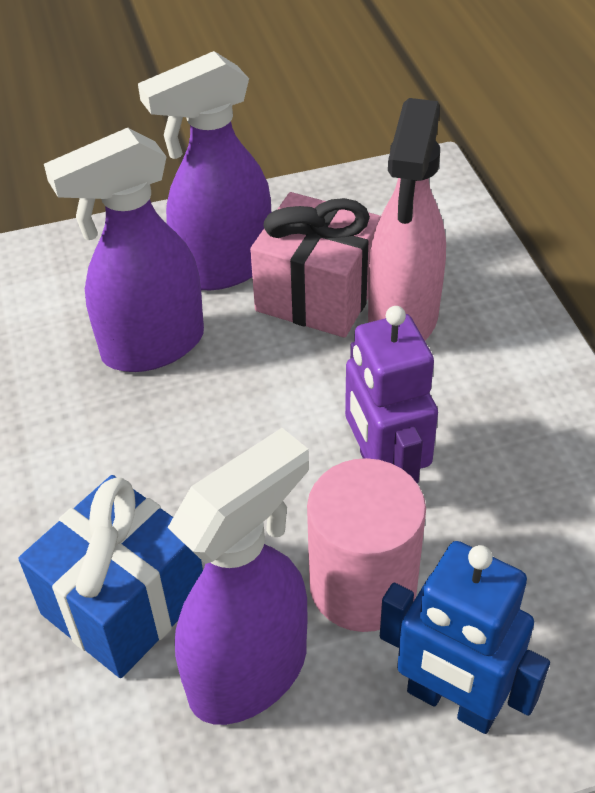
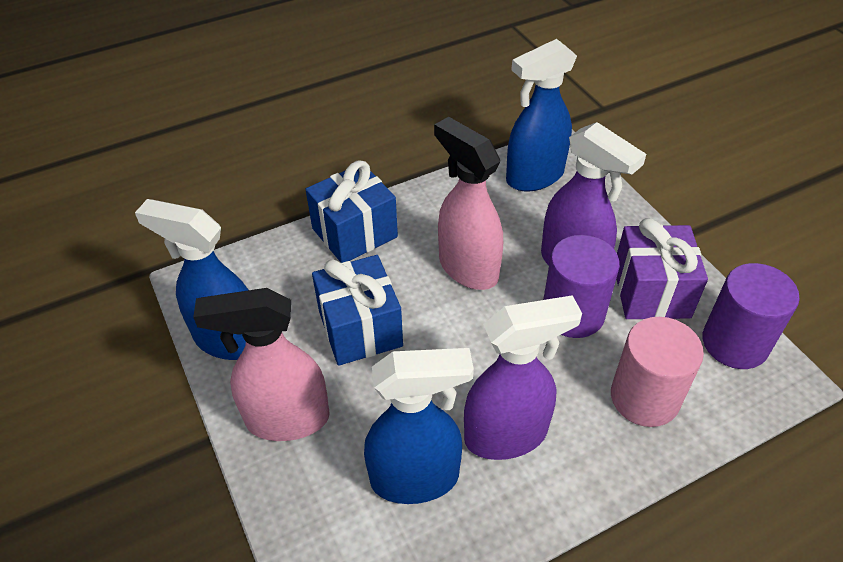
blue gift: 1 -> 2
blue robot: 1 -> 0
blue spray bottle: 0 -> 3
pink gift: 1 -> 0
pink spray bottle: 1 -> 2
purple cylinder: 0 -> 2
purple gift: 0 -> 1
purple robot: 1 -> 0
purple spray bottle: 3 -> 2

